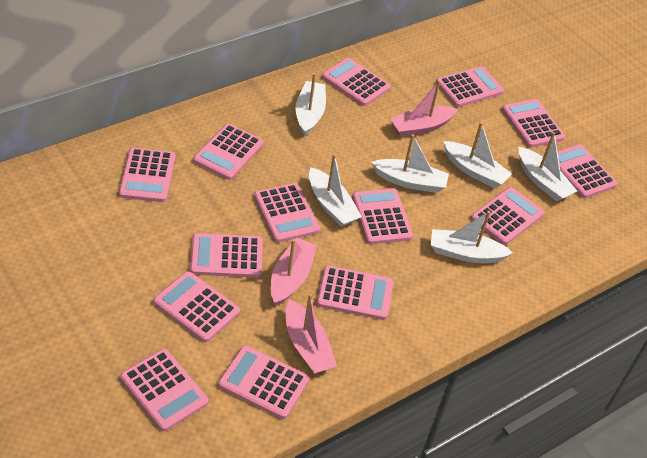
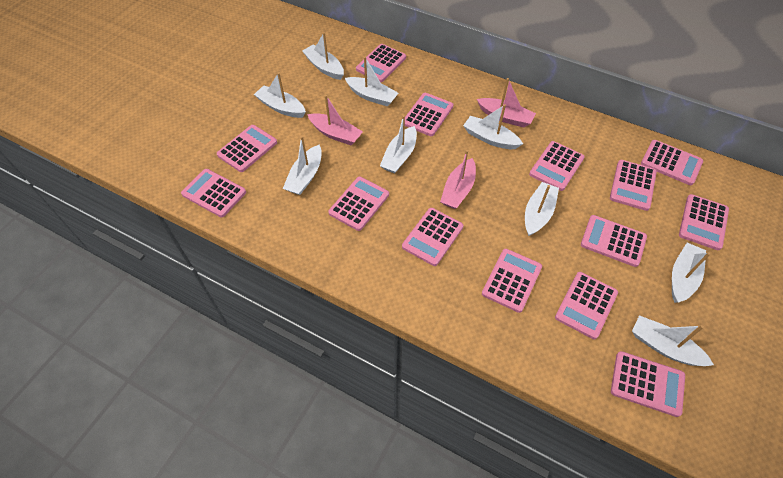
white boat: 6 -> 9

